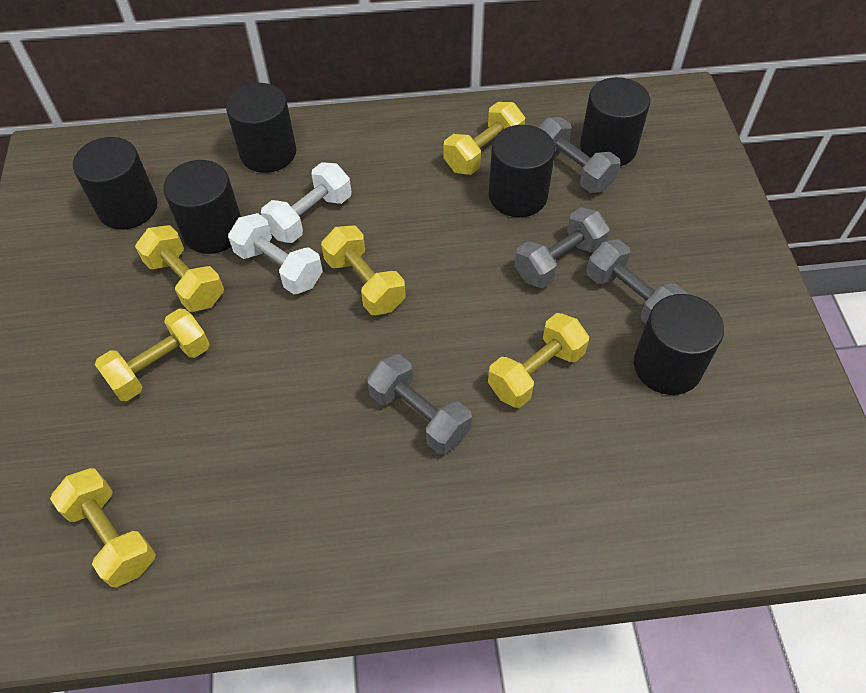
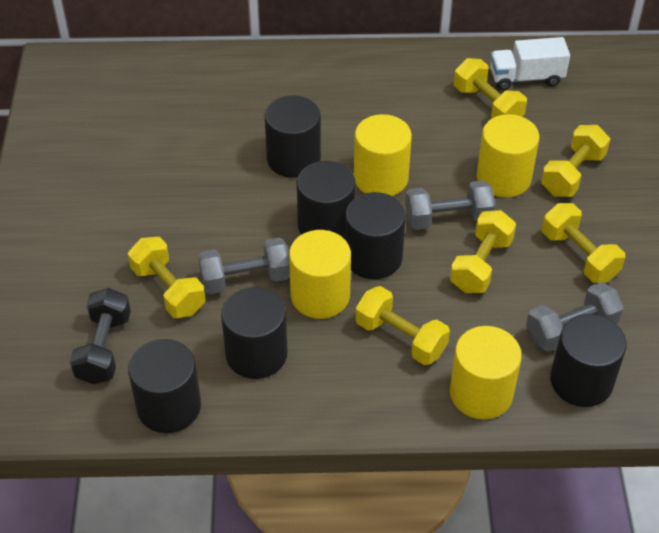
black dumbbell: 0 -> 1
grey dumbbell: 4 -> 3
white dumbbell: 2 -> 0
white truck: 0 -> 1
yellow cylinder: 0 -> 4

